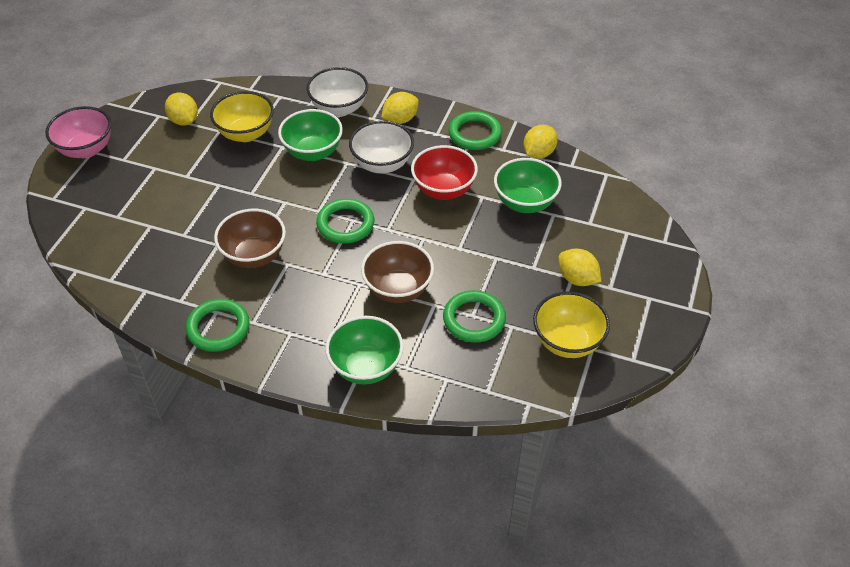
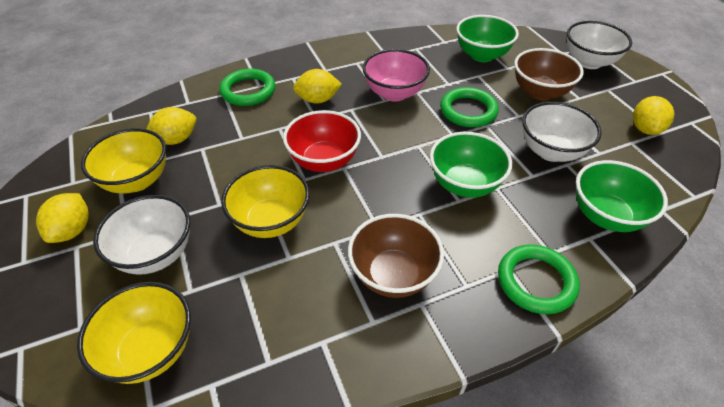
green ring: 4 -> 3
white bowl: 2 -> 3
yellow bowl: 2 -> 3

